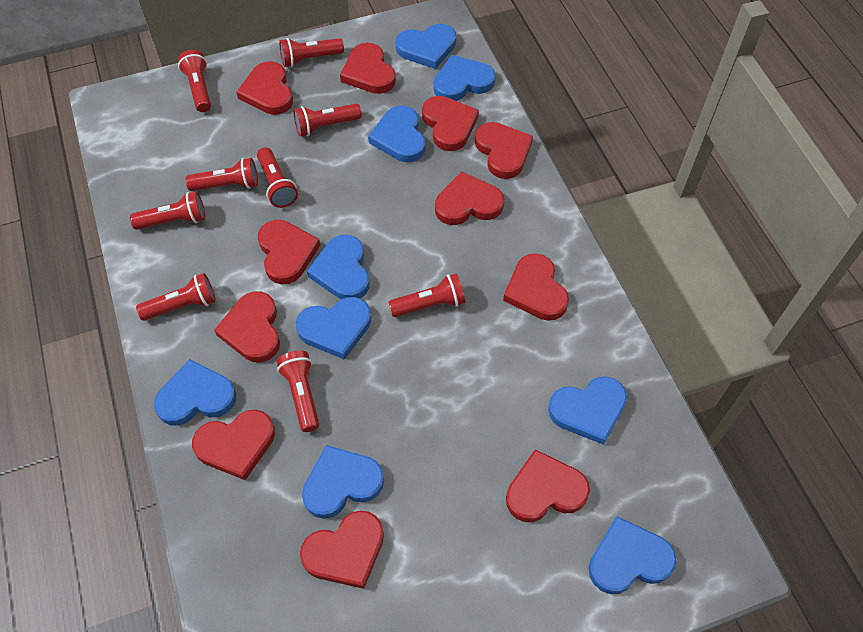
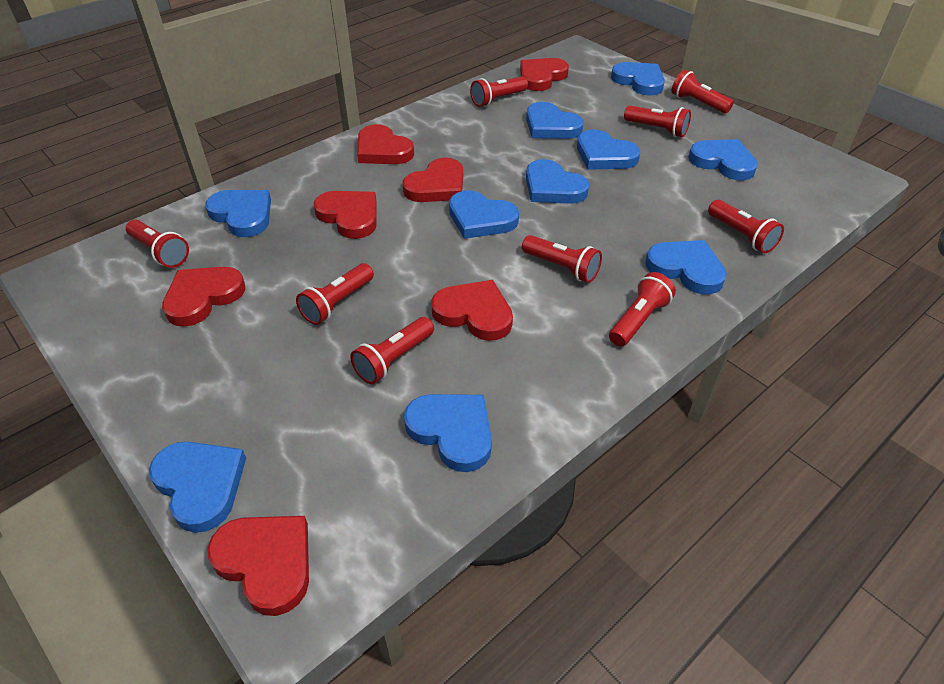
blue heart: 9 -> 10
red heart: 11 -> 7

